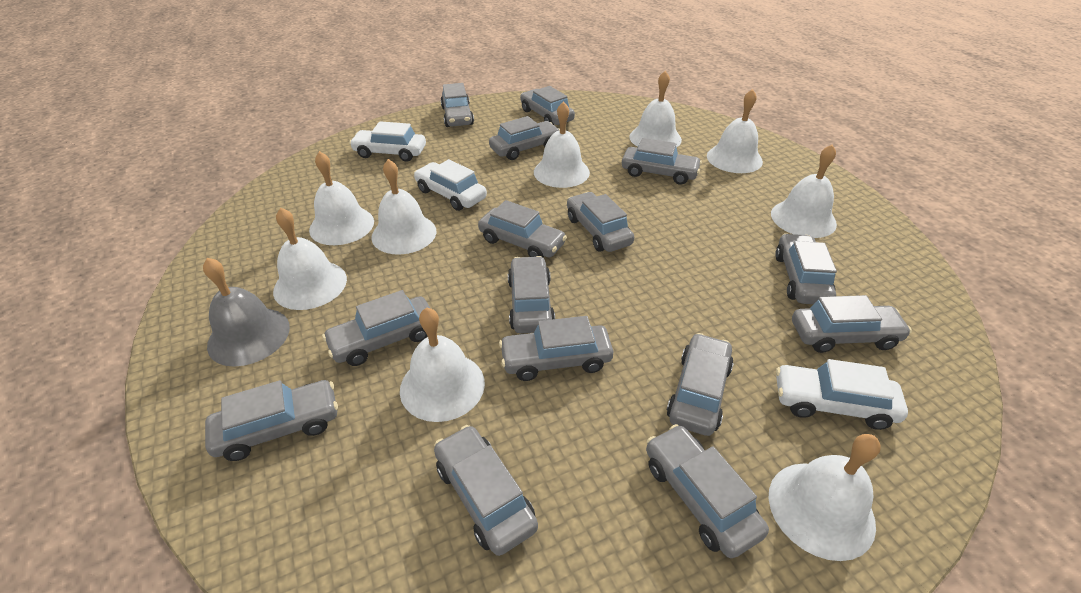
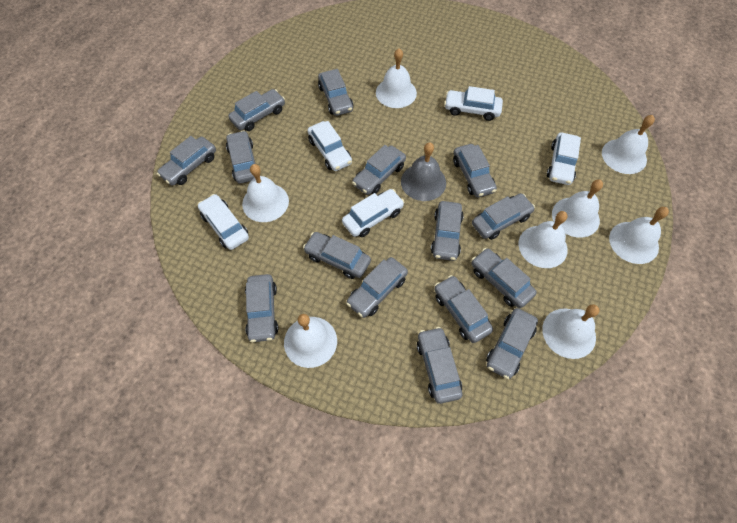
white bell: 9 -> 8
white car: 3 -> 5

